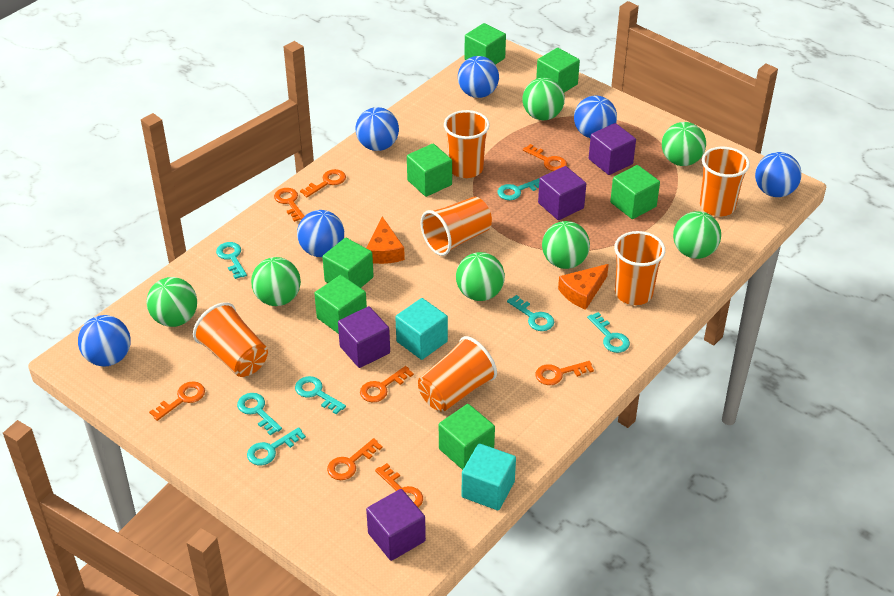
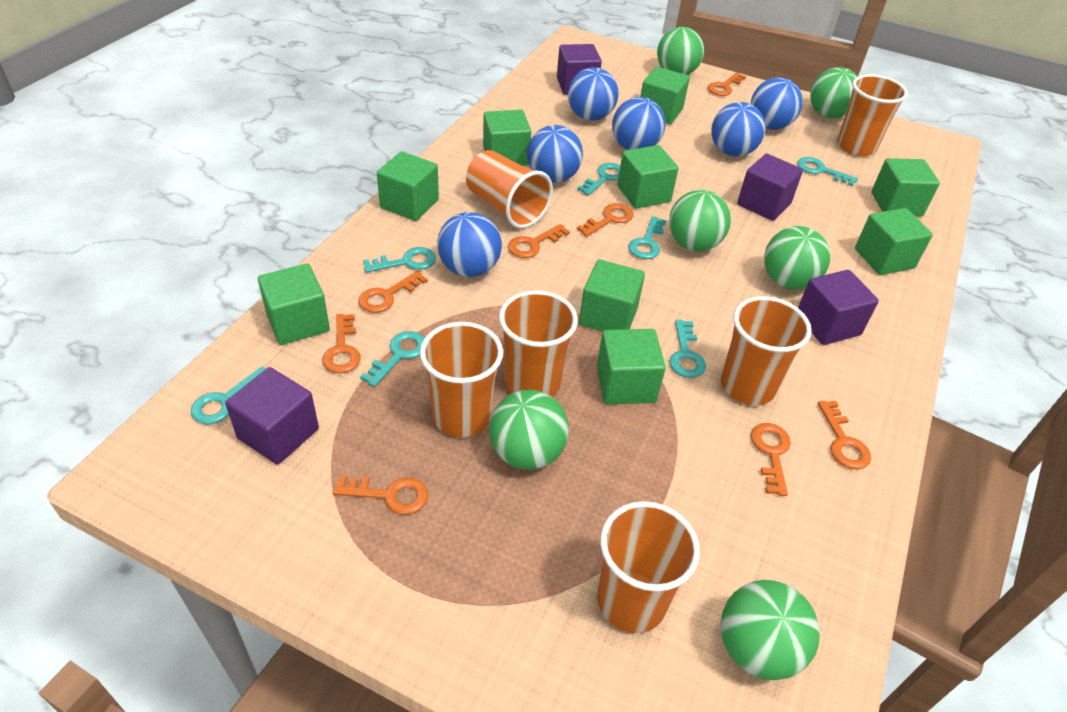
green ball: 7 -> 6
green cube: 7 -> 9
orange cheese: 2 -> 0
turquoise cube: 2 -> 0

